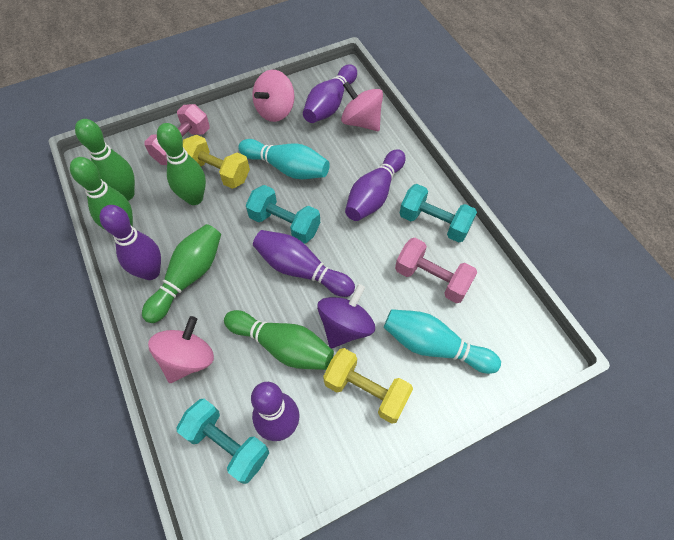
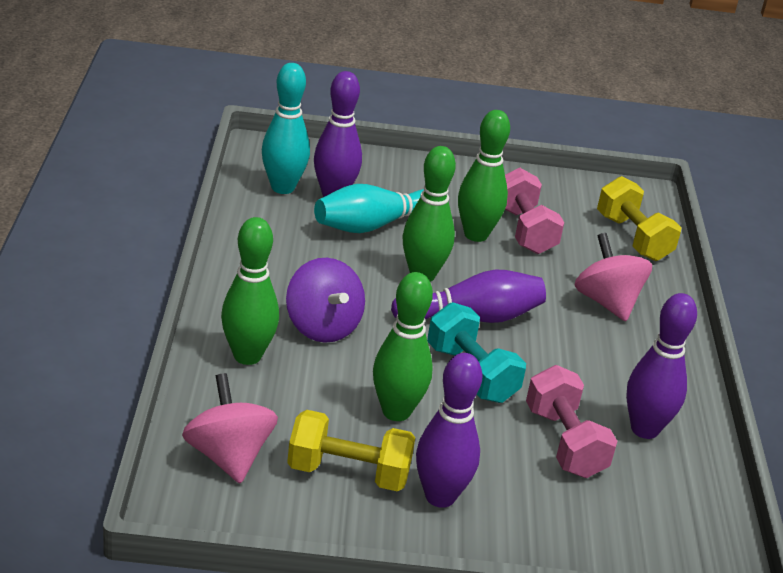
green bowling pin: 5 -> 4
pink spinning top: 3 -> 2
purple bowling pin: 5 -> 4
turquoise dumbbell: 3 -> 1

